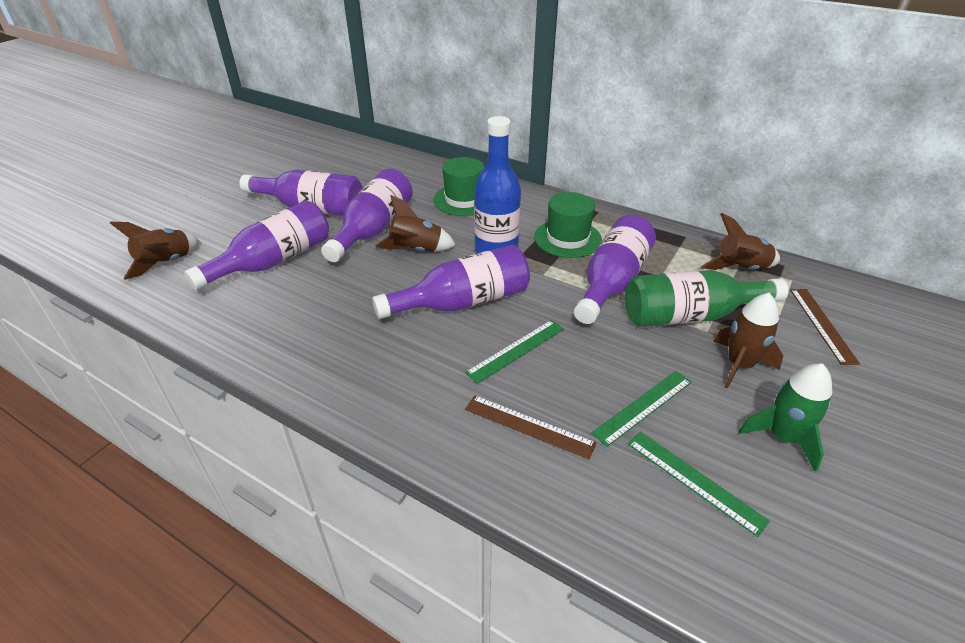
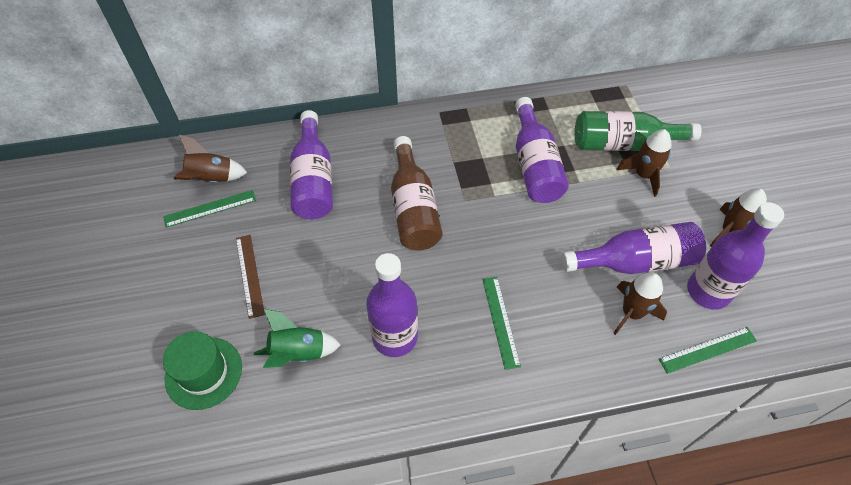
blue bottle: 1 -> 0
brown bottle: 0 -> 1
brown ruler: 2 -> 1
green hat: 2 -> 1

